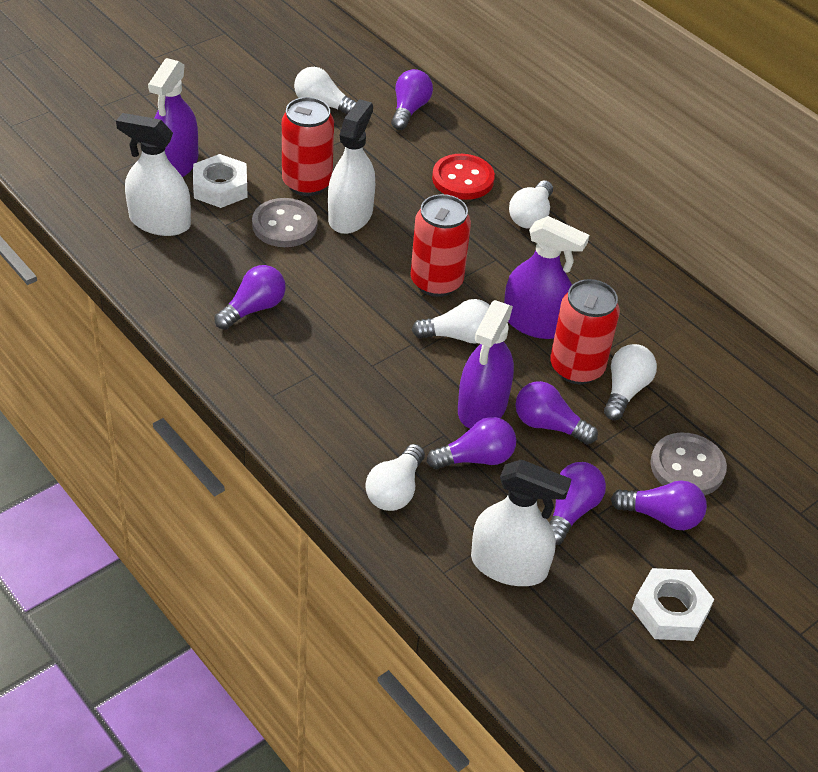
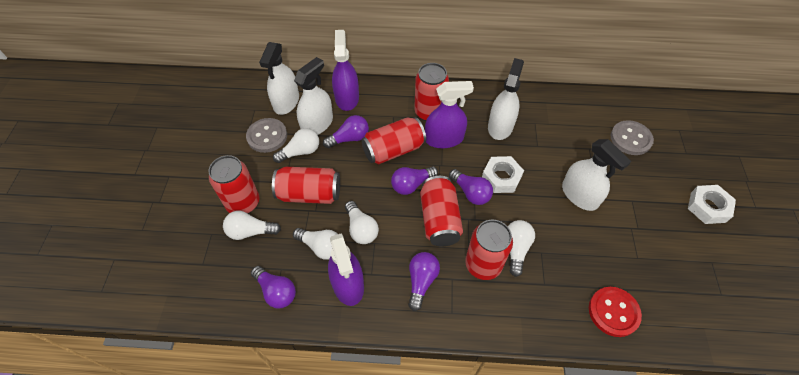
purple light bulb: 6 -> 5
red can: 3 -> 6
white spray bottle: 3 -> 4

